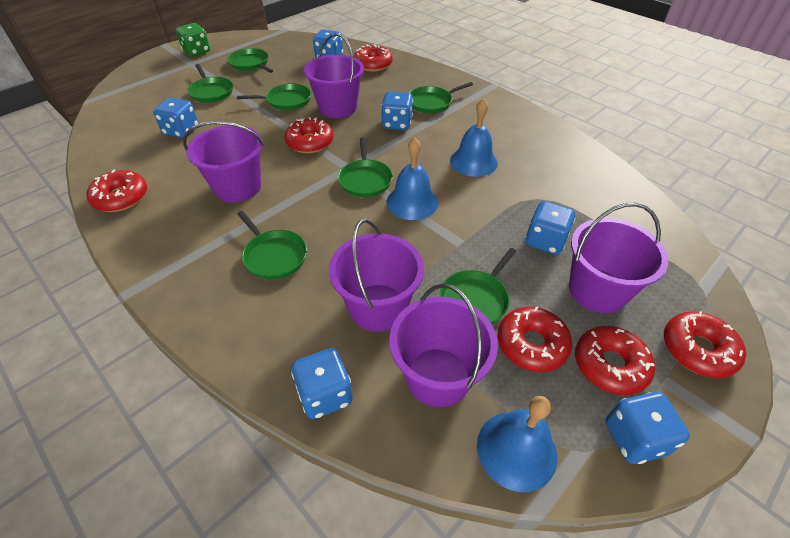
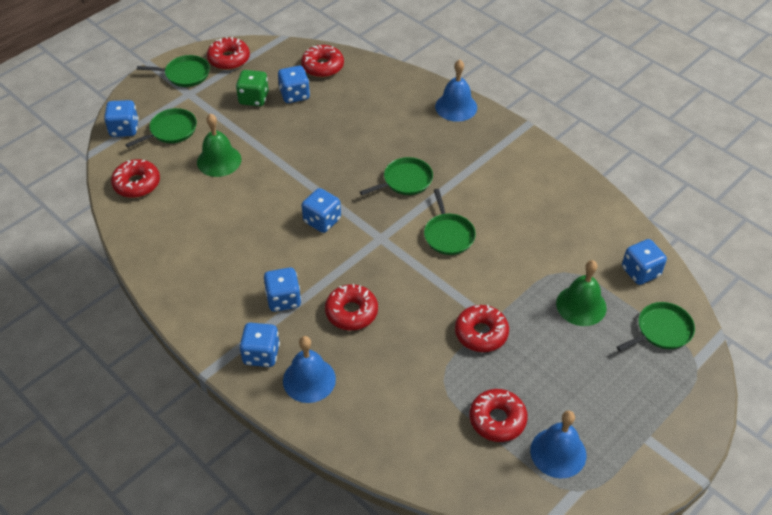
green bell: 0 -> 2
green pan: 7 -> 5
purple bucket: 5 -> 0

